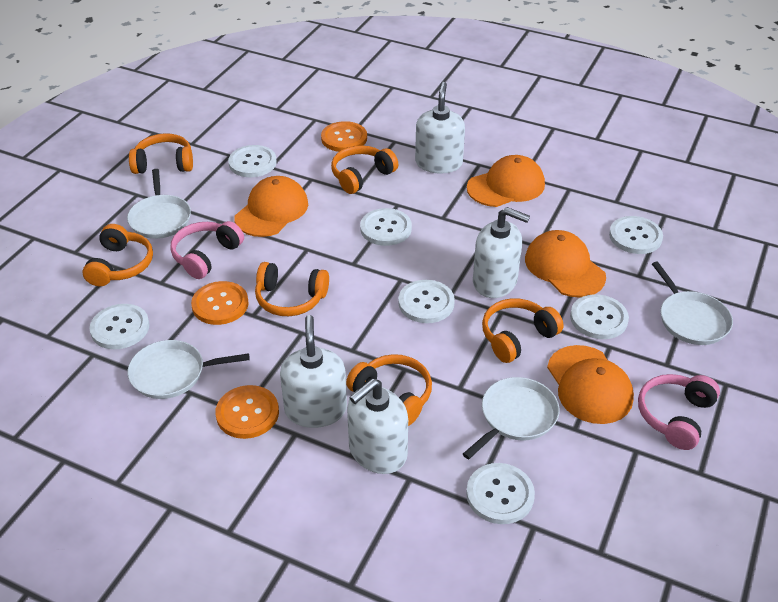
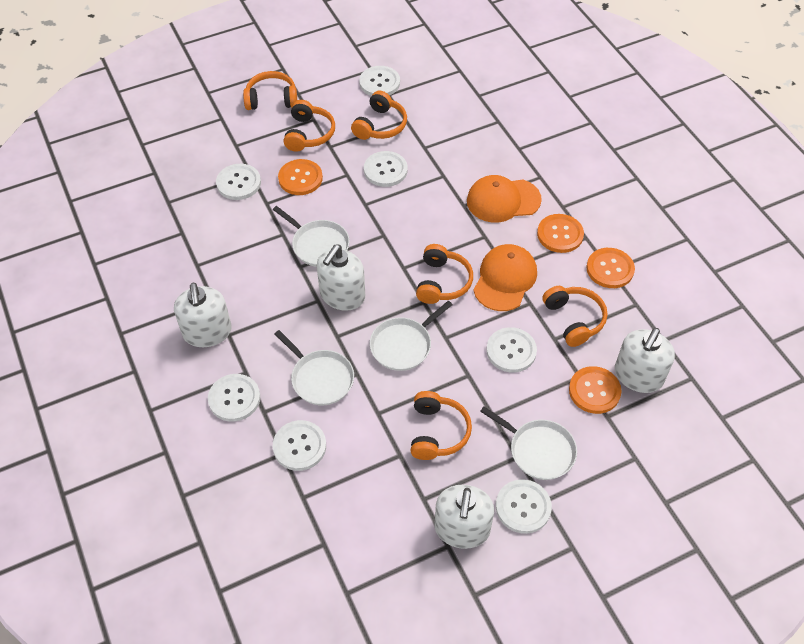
orange button: 3 -> 4
orange cap: 4 -> 2
pink headphones: 2 -> 0

